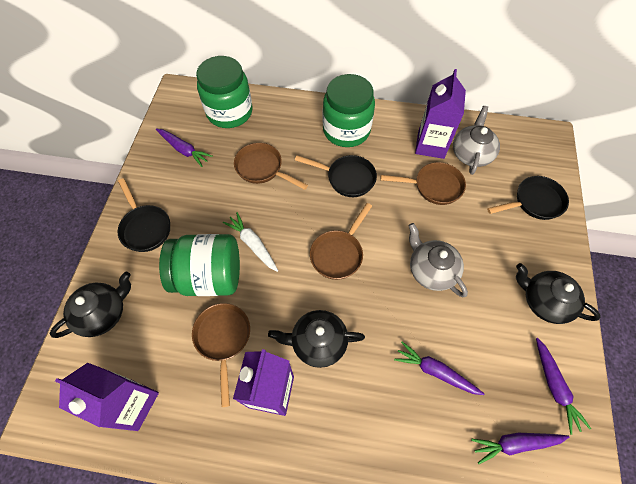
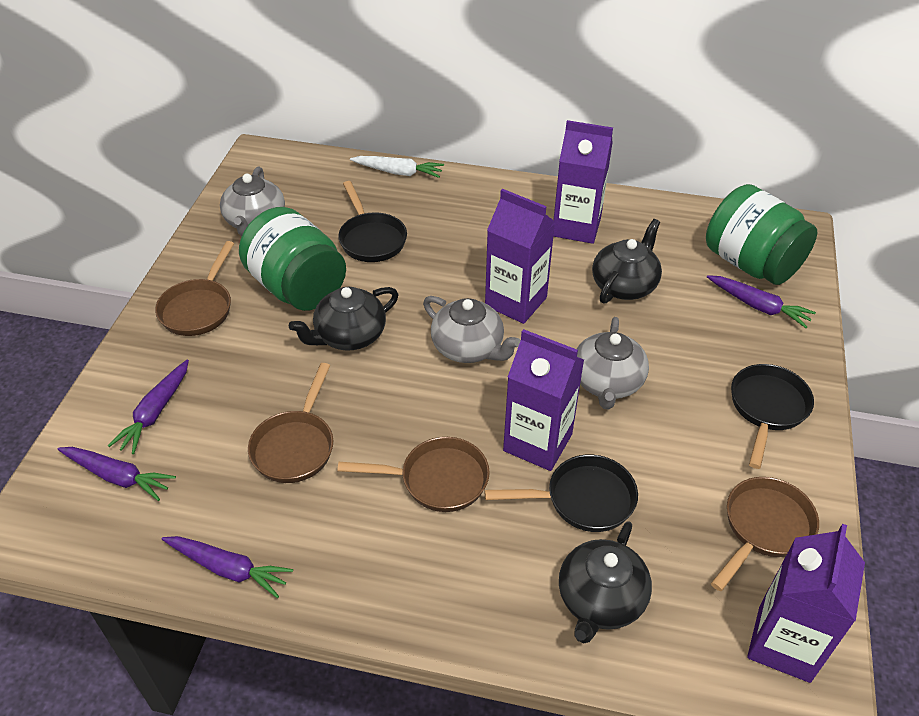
green jar: 3 -> 2
grey teapot: 2 -> 3
purple carton: 3 -> 4

